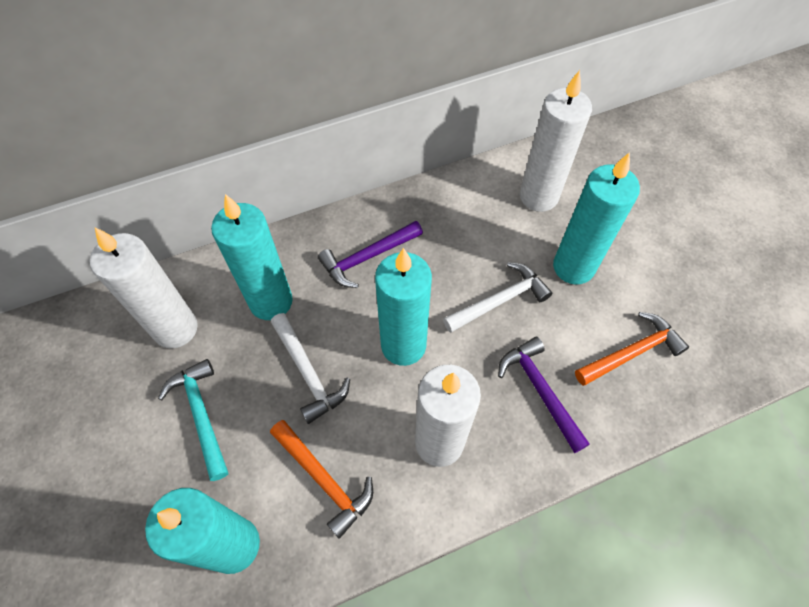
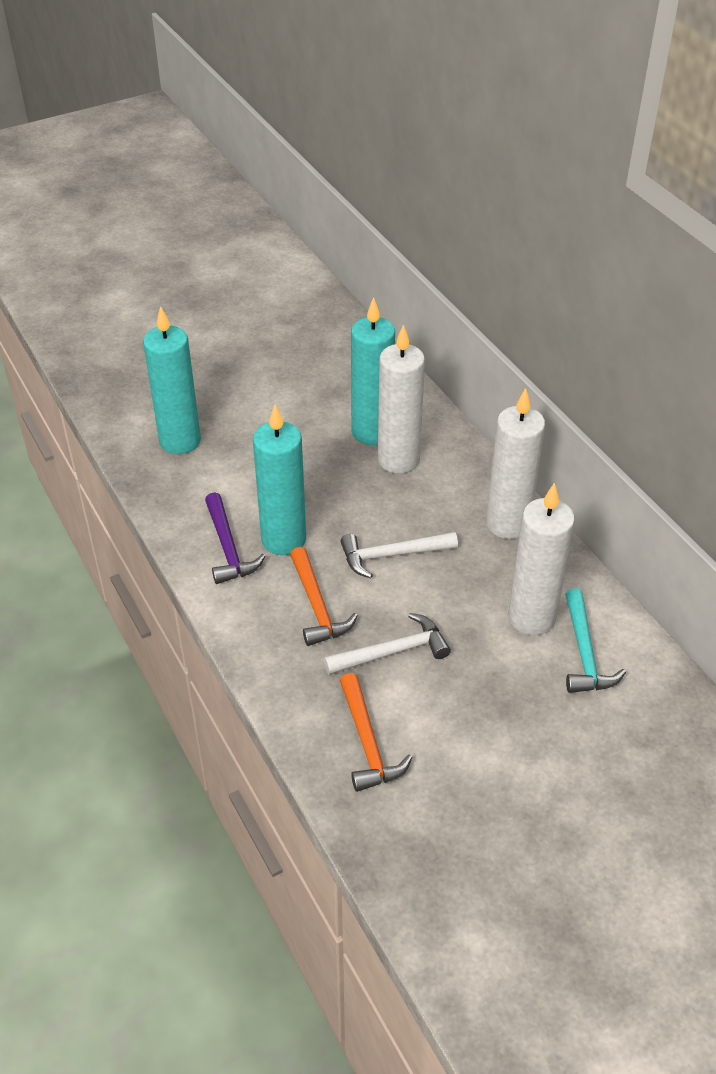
purple hammer: 2 -> 1
turquoise candle: 4 -> 3

